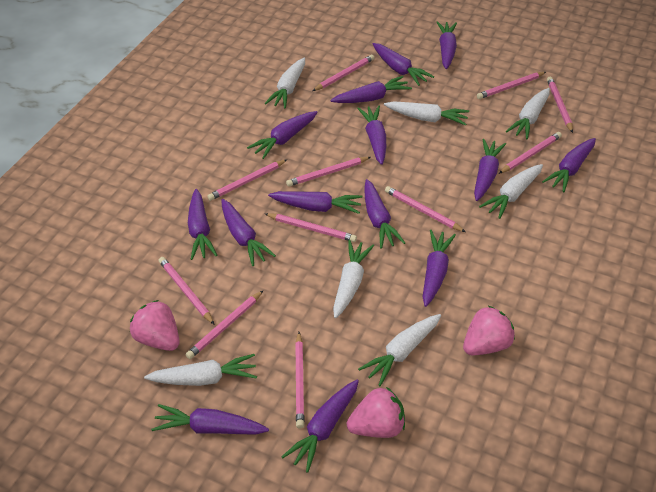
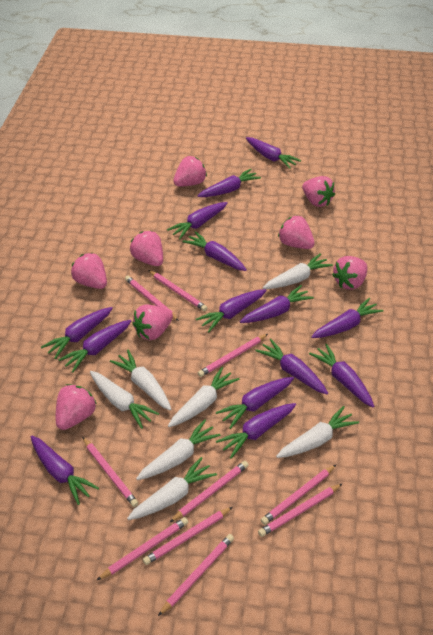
pink pencil: 11 -> 10
pink strawberry: 3 -> 8

